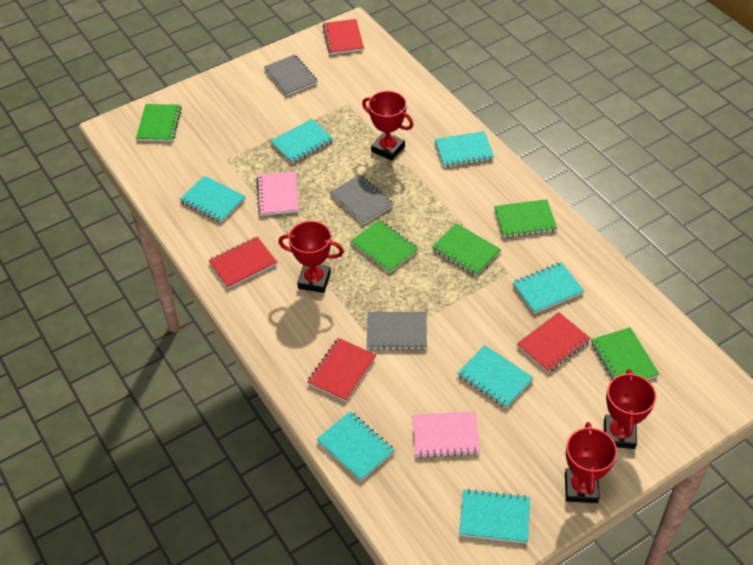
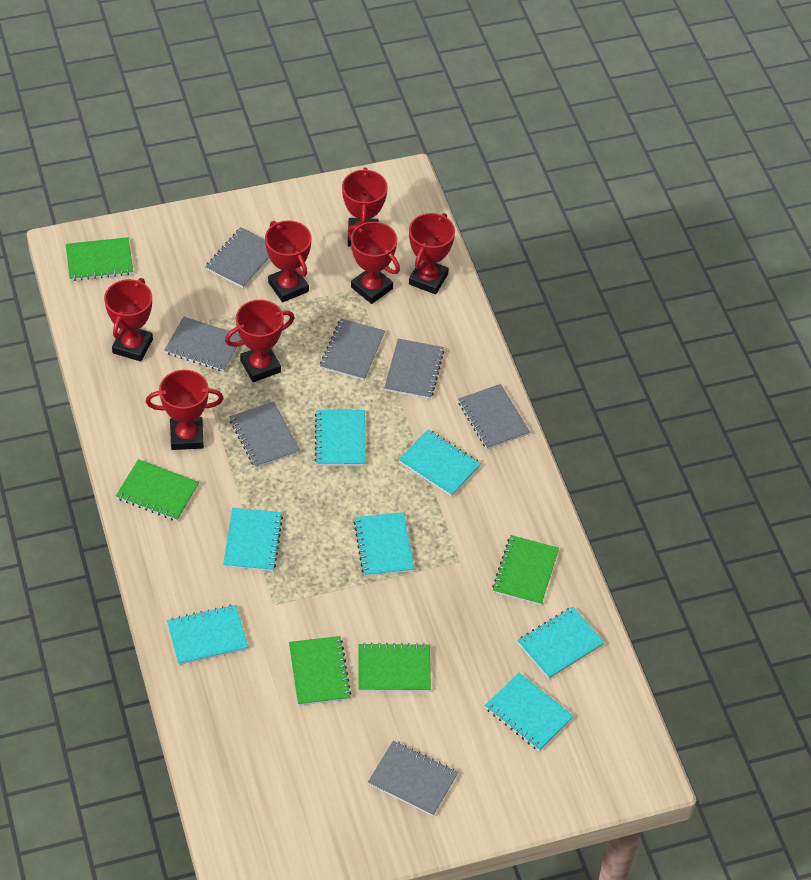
grey notebook: 3 -> 7
pink notebook: 2 -> 0
red notebook: 4 -> 0
red trophy: 4 -> 7

